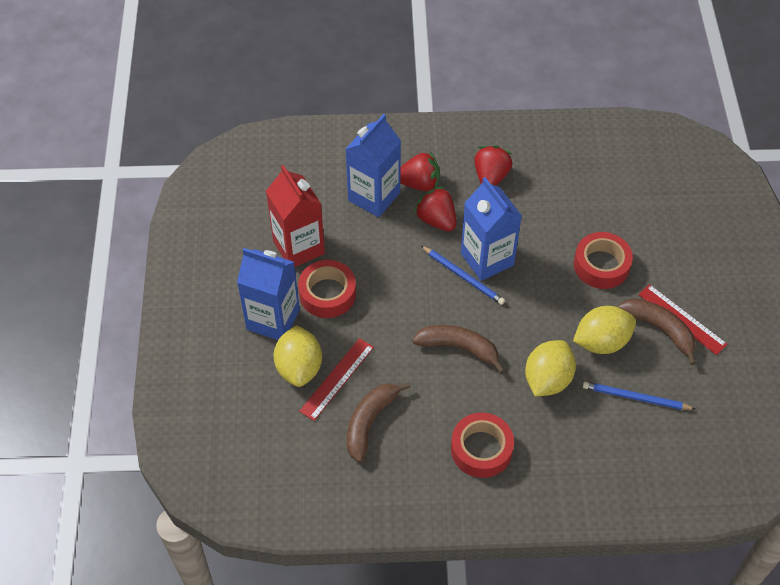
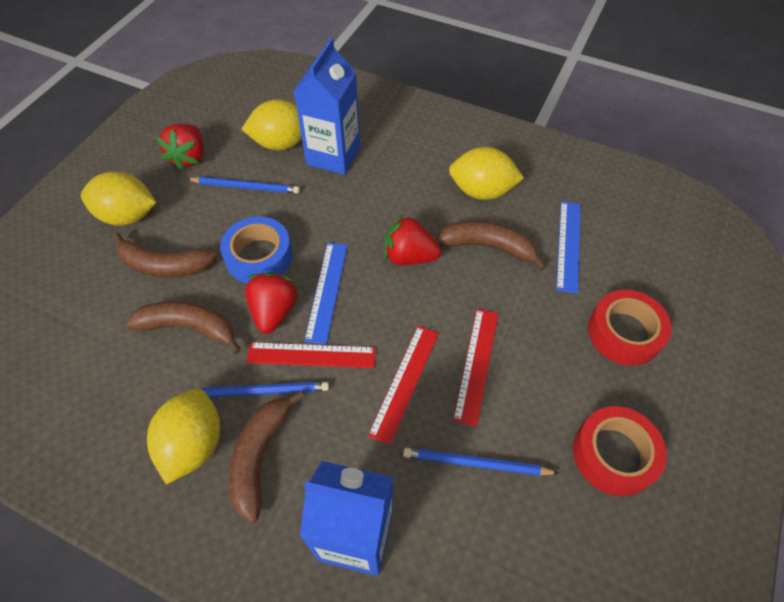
blue carton: 3 -> 2
blue pencil: 2 -> 3
blue ruler: 0 -> 2
blue tape: 0 -> 1
brown banana: 3 -> 4
red carton: 1 -> 0
red ruler: 2 -> 3
red tape: 3 -> 2
yellow lemon: 3 -> 4

